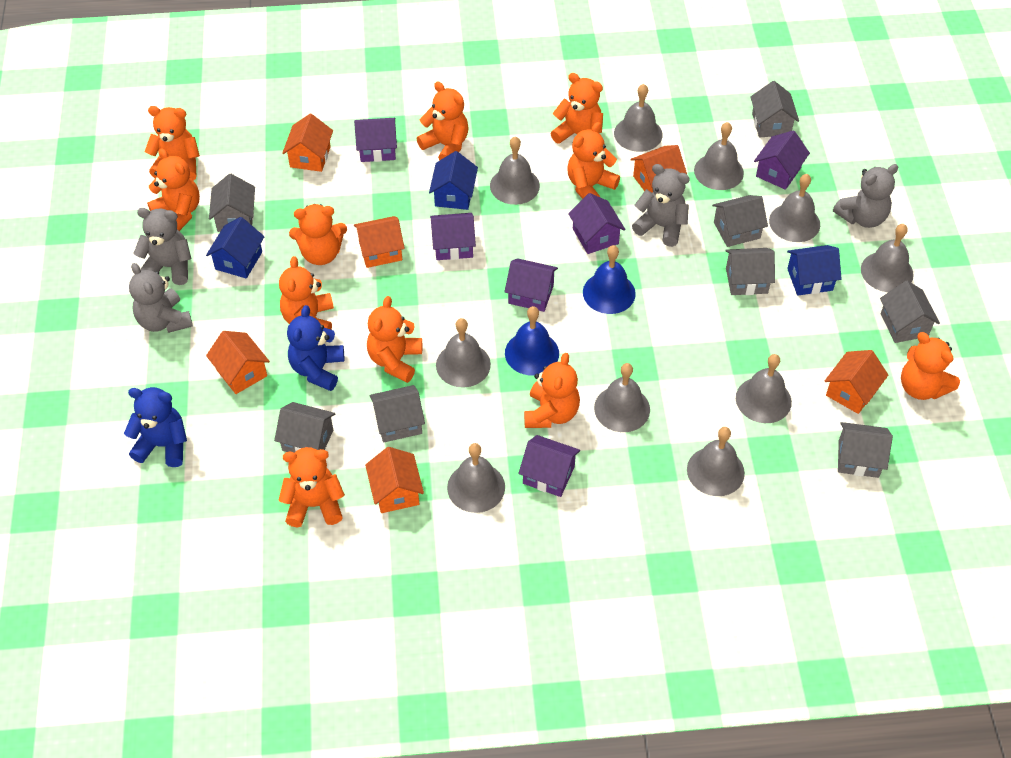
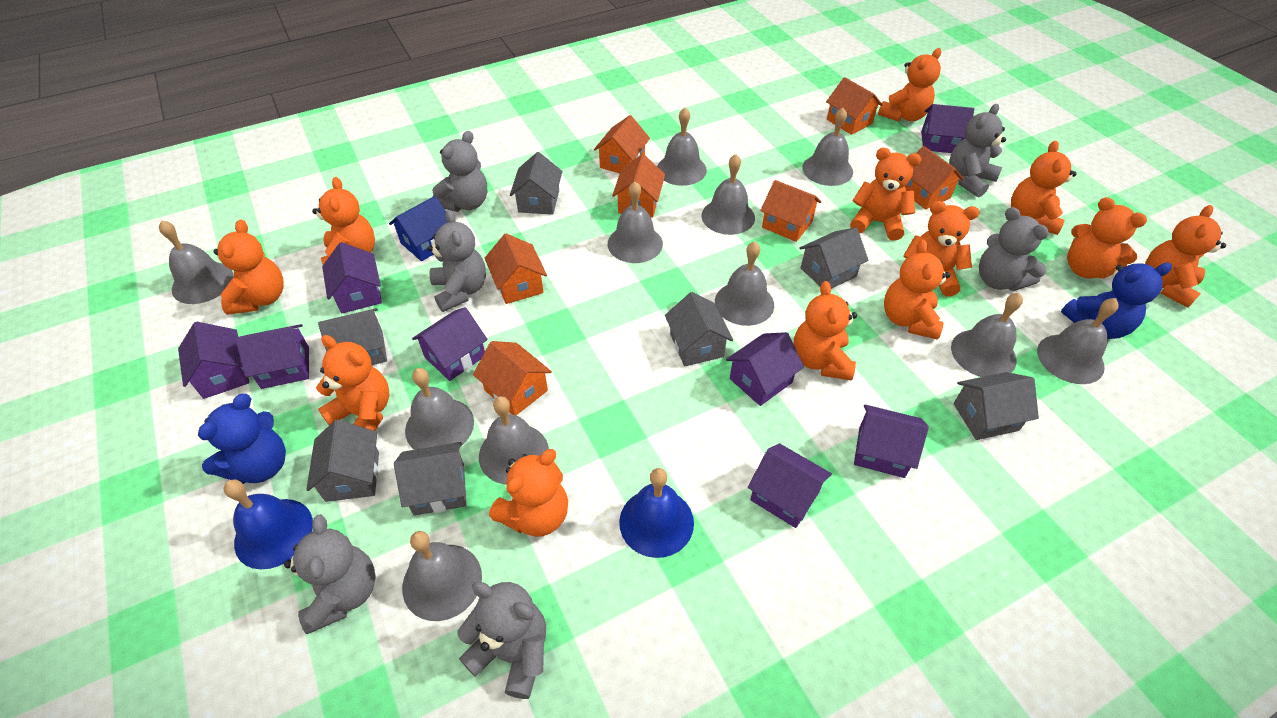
blue house: 3 -> 1
grey bell: 10 -> 11
grey house: 8 -> 7
grey teddy bear: 4 -> 6
orange house: 6 -> 7
orange teddy bear: 11 -> 12
purple house: 6 -> 8

